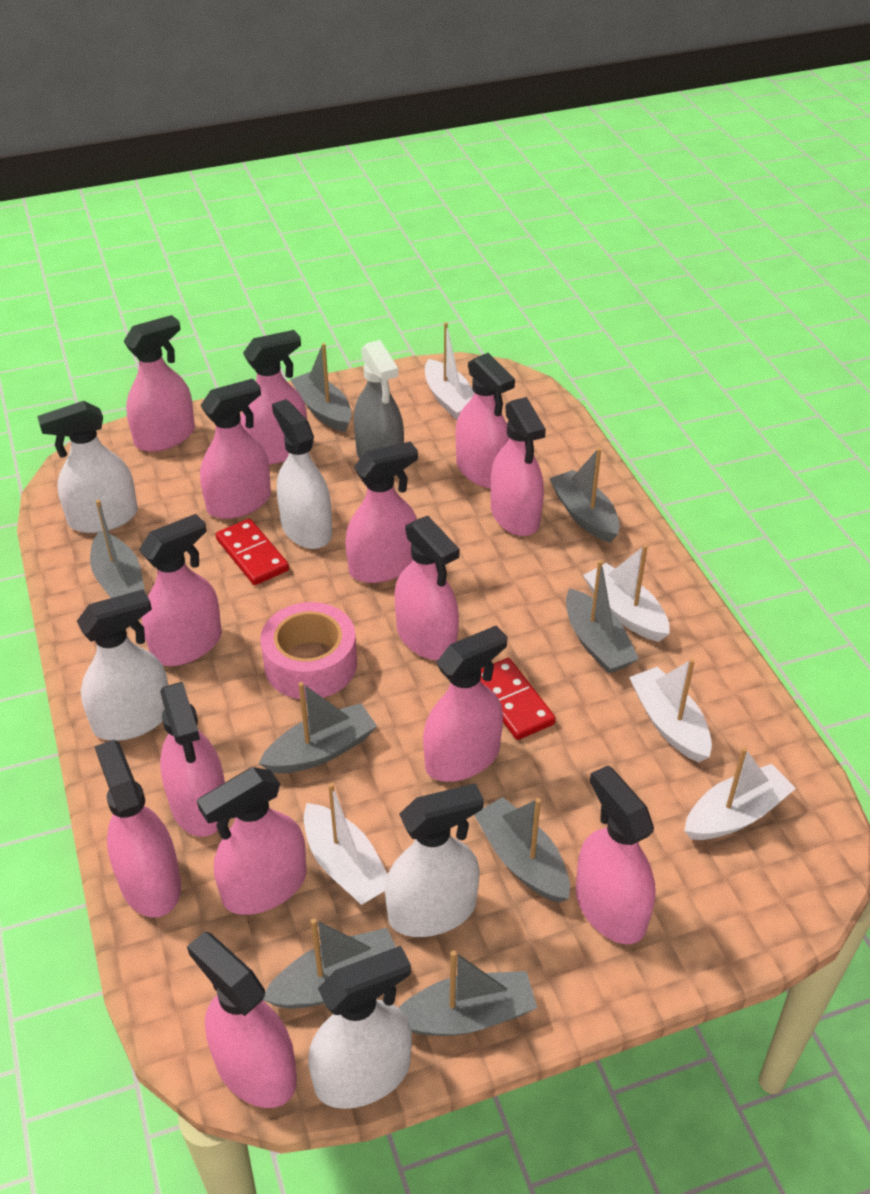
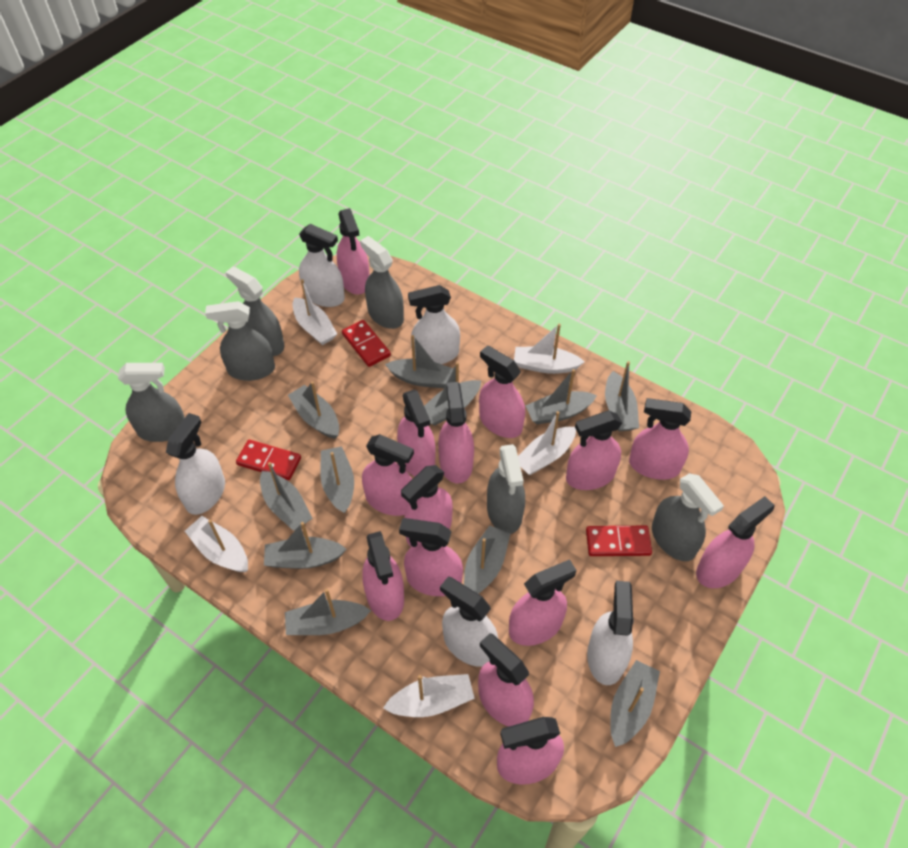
grey boat: 8 -> 11
grey spray bottle: 1 -> 6
pink tape: 1 -> 0
red domino: 2 -> 3

